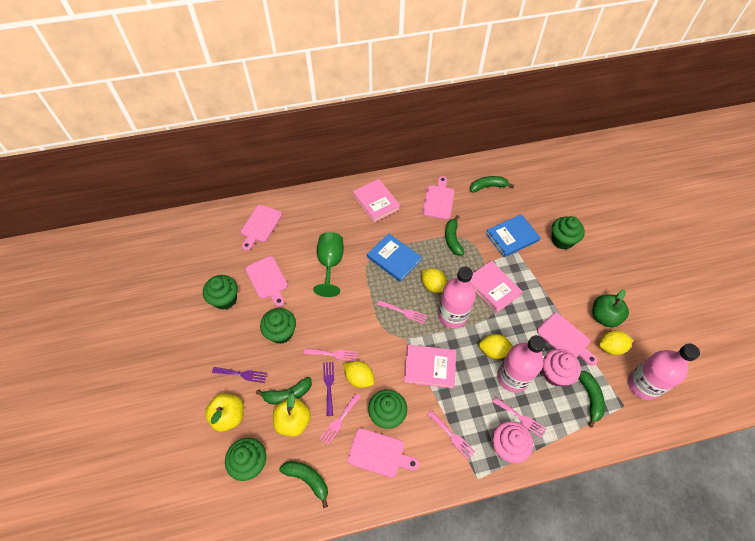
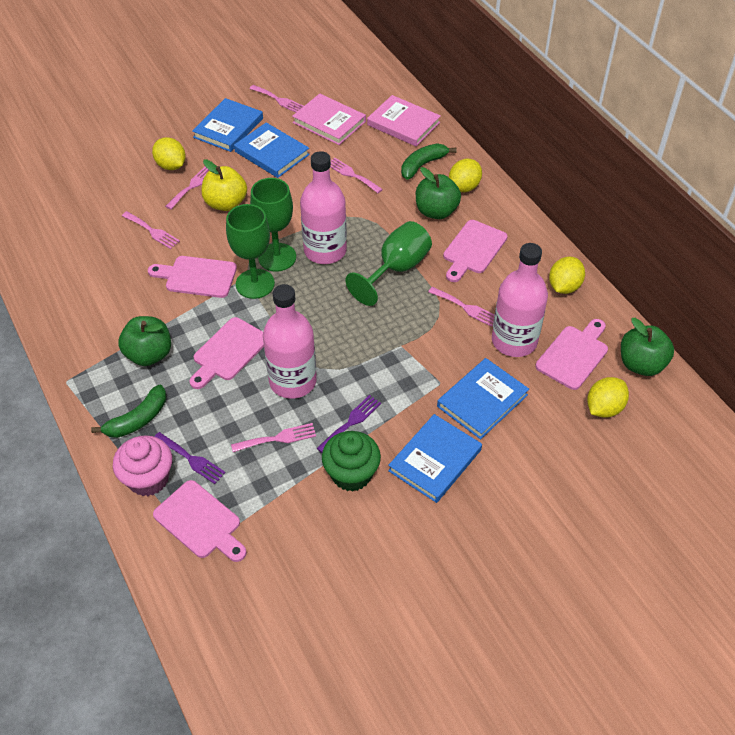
blue book: 2 -> 4
green apple: 1 -> 3
green banana: 5 -> 2
green cupcake: 5 -> 1
green goblet: 1 -> 3
pink book: 3 -> 2
pink cupcake: 2 -> 1
pink fork: 5 -> 6
yellow apple: 2 -> 1

